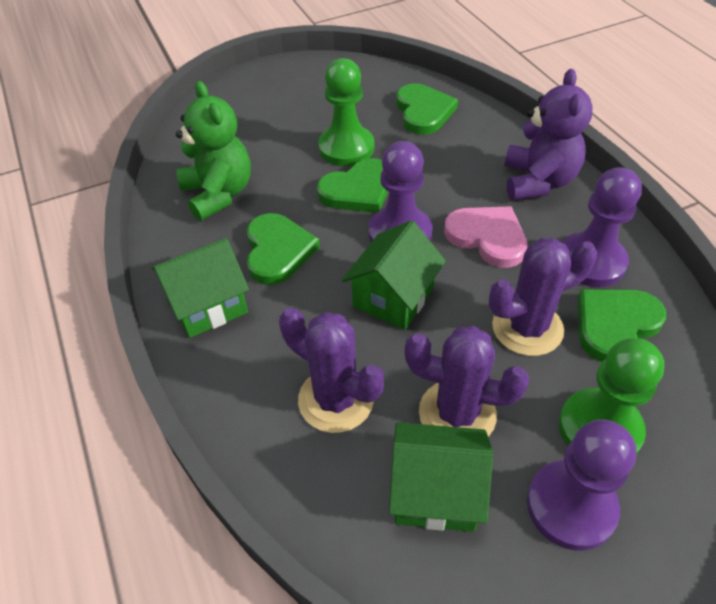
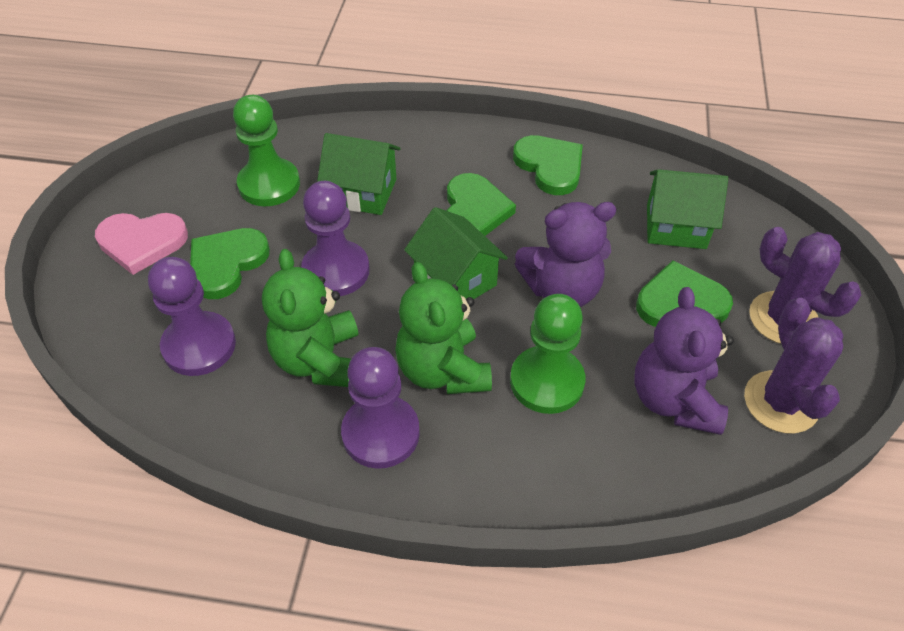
green teddy bear: 1 -> 2
purple cactus: 3 -> 2
purple teddy bear: 1 -> 2

